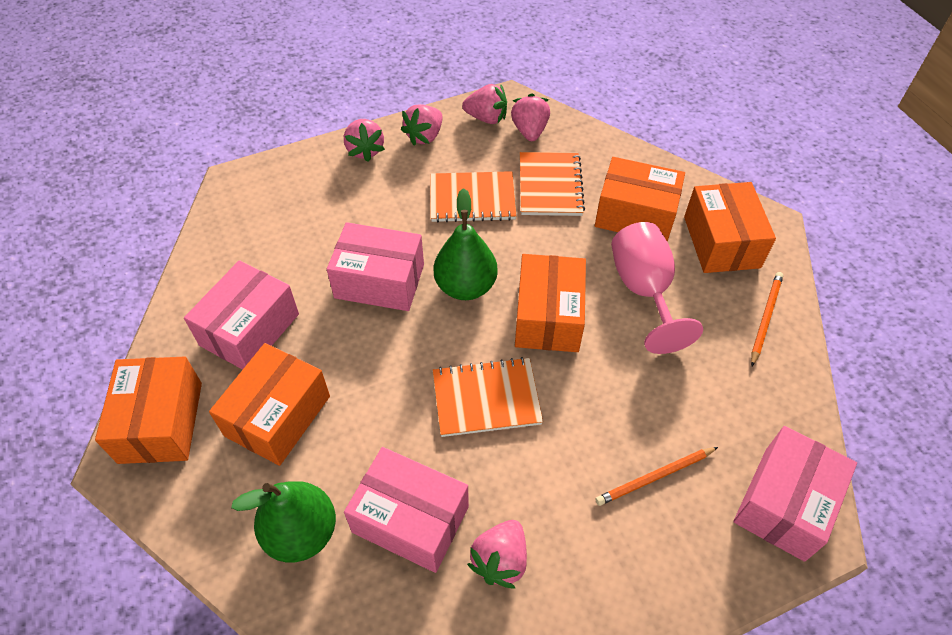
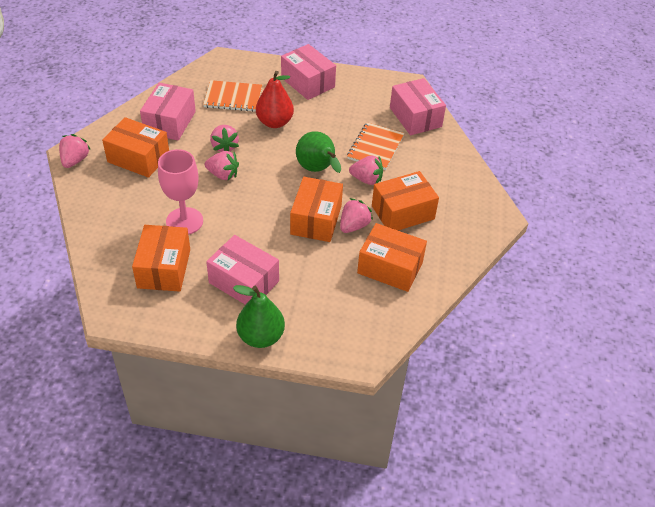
orange notebook: 3 -> 2
orange pencil: 2 -> 0
red pear: 0 -> 1

